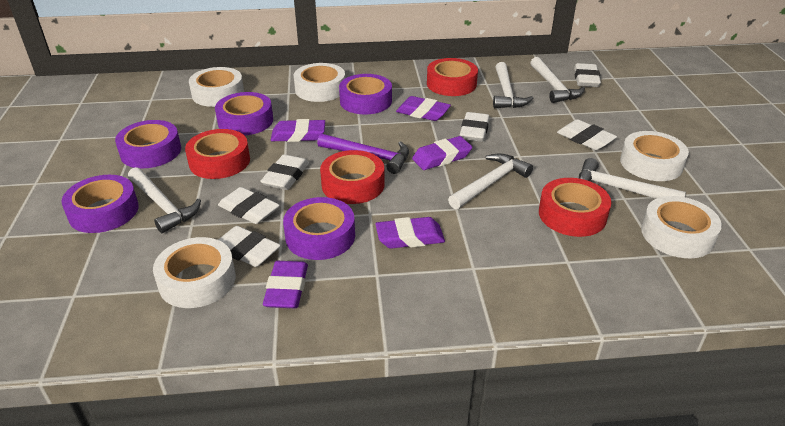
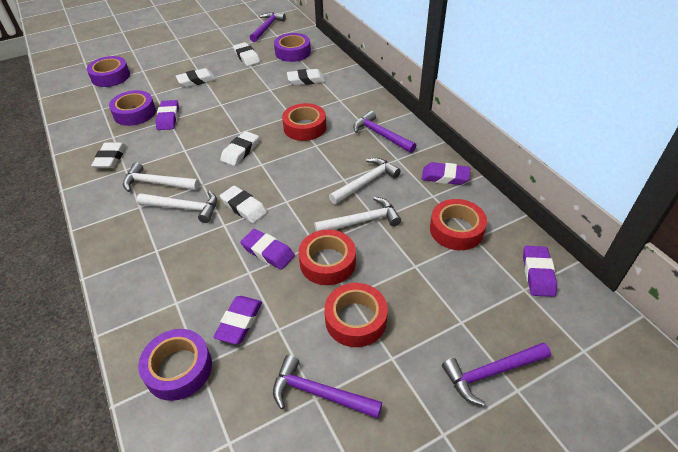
purple hammer: 1 -> 4
purple tape: 5 -> 4
white hammer: 5 -> 4
white tape: 5 -> 0

